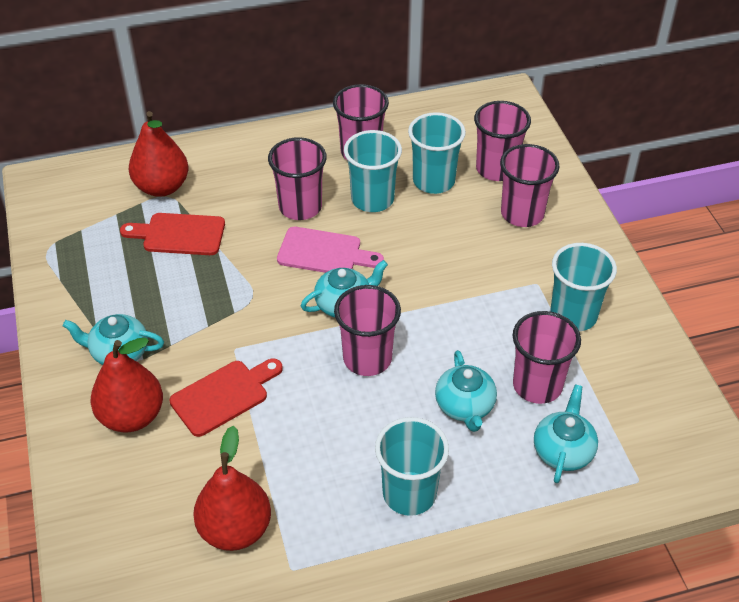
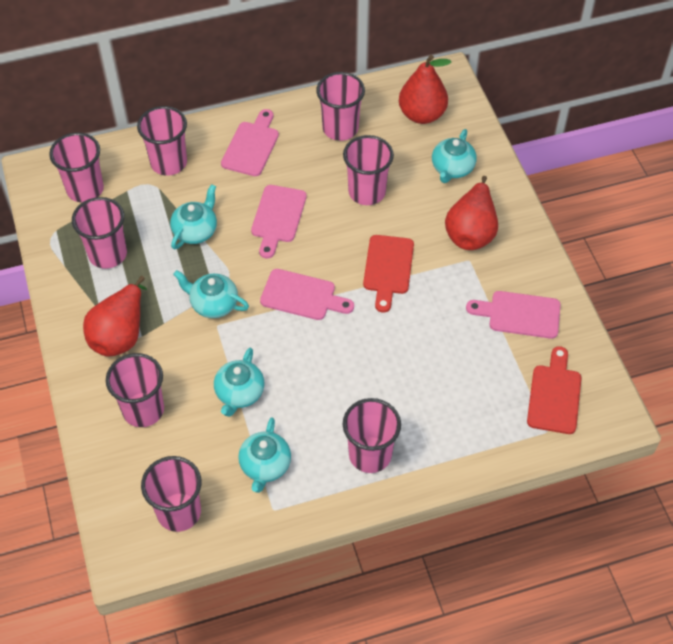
pink cup: 6 -> 8
pink cutting board: 1 -> 4
turquoise cup: 4 -> 0
turquoise teapot: 4 -> 5

